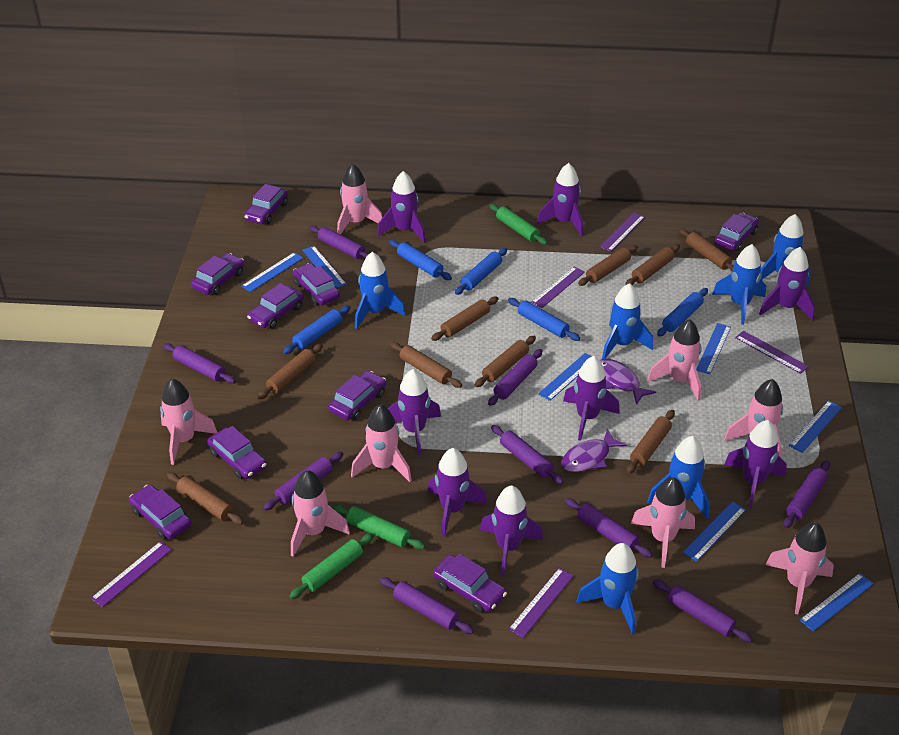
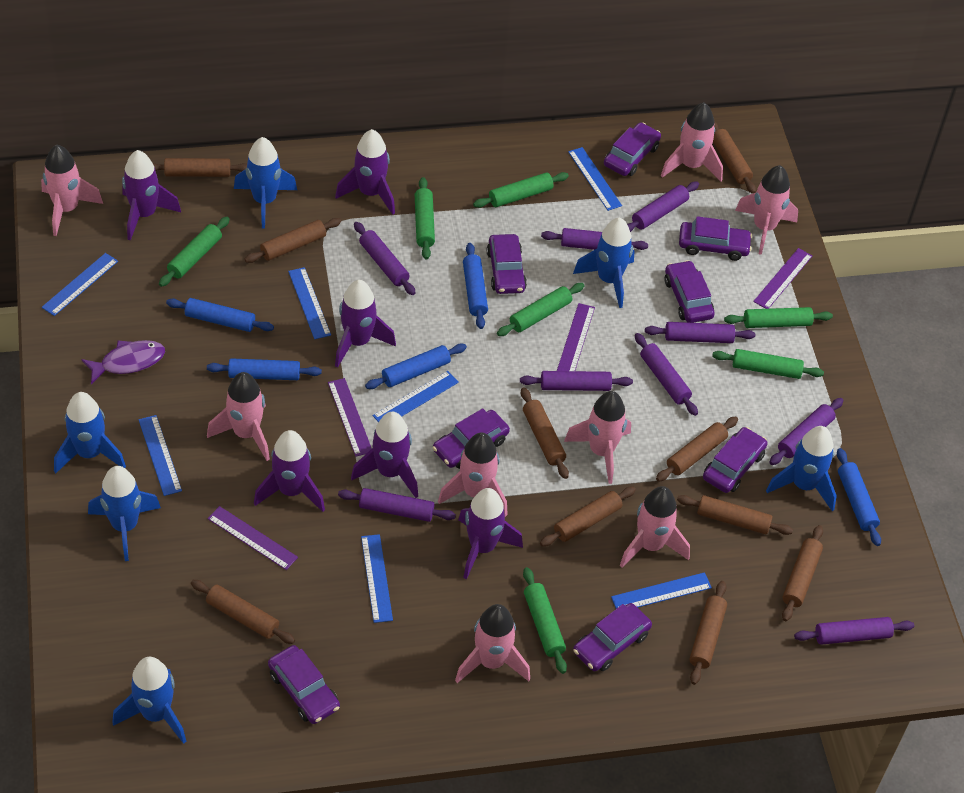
brown rolling pin: 9 -> 10
green rolling pin: 3 -> 7
purple car: 9 -> 8
purple fish: 2 -> 1
purple rocket: 8 -> 6
purple ruler: 5 -> 4

